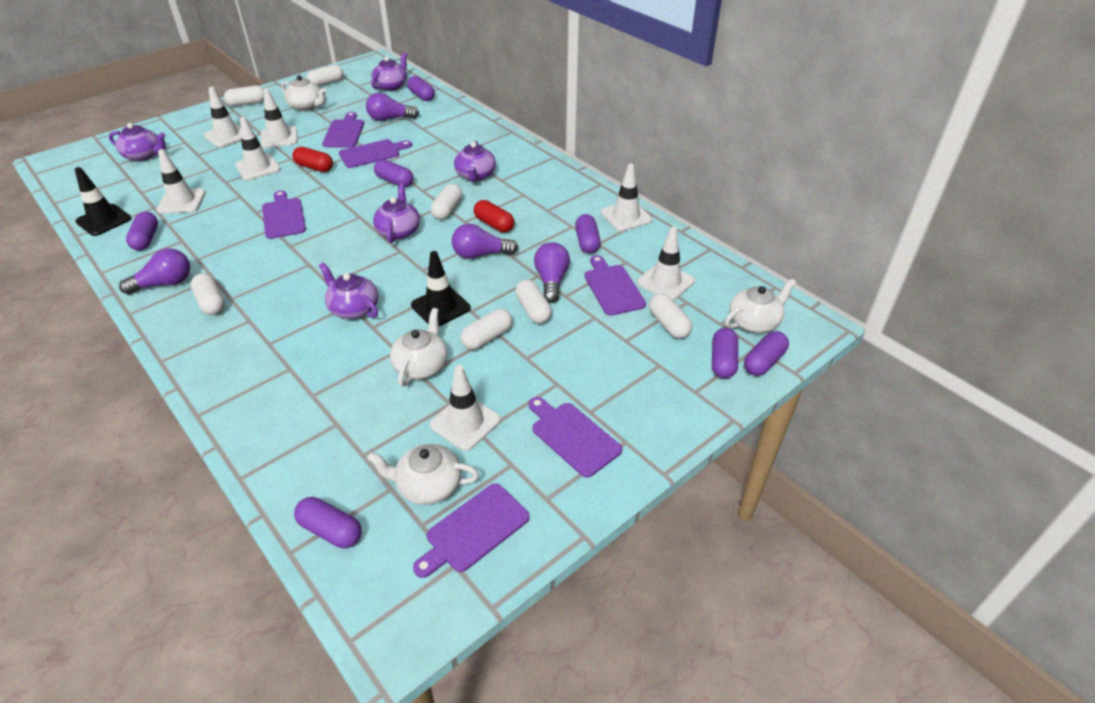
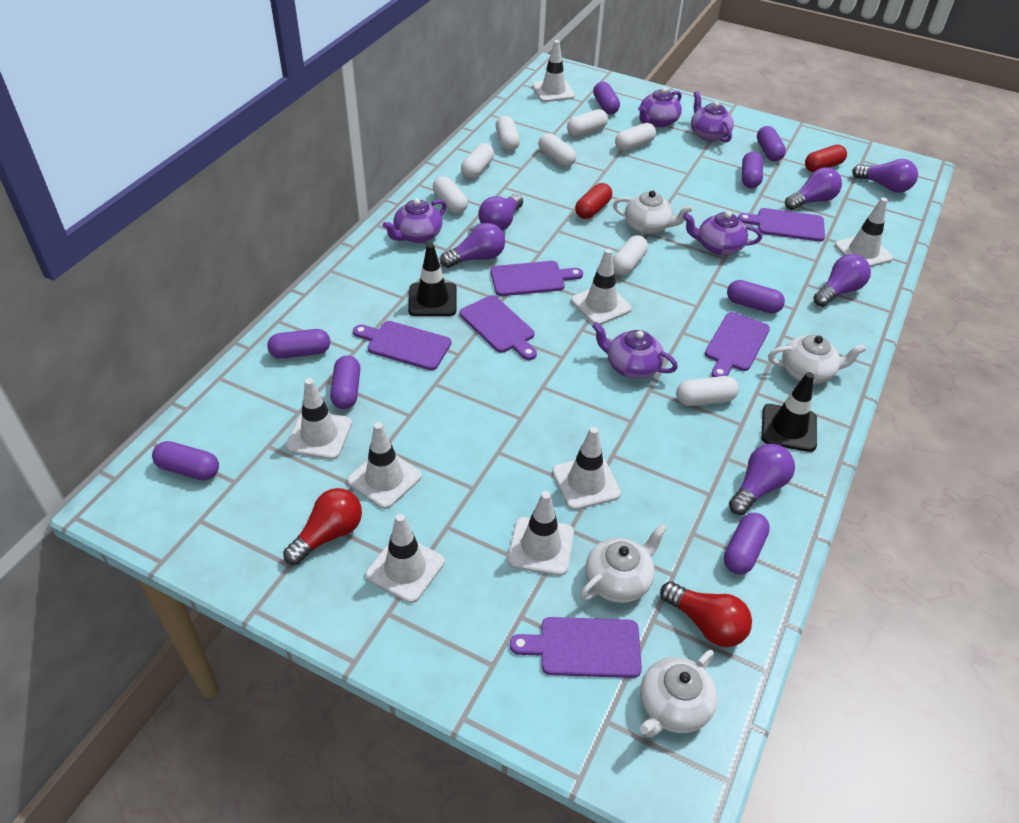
purple capsule: 7 -> 8
purple light bulb: 4 -> 6
red light bulb: 0 -> 2
white capsule: 7 -> 8
white traffic cone: 7 -> 8

